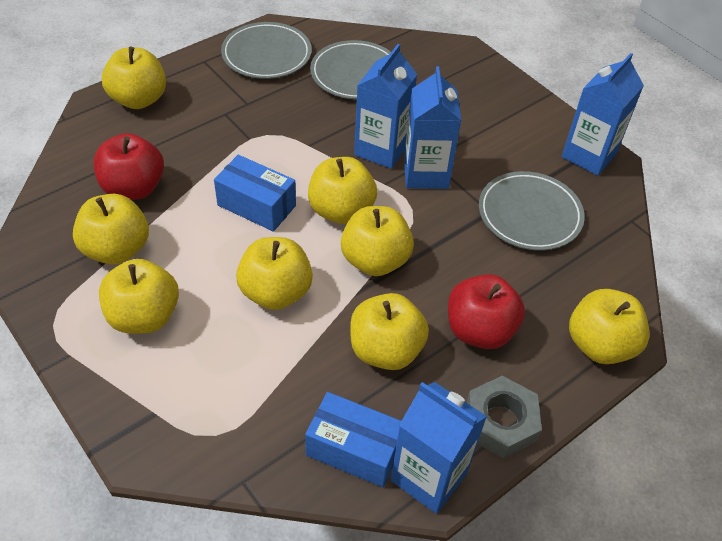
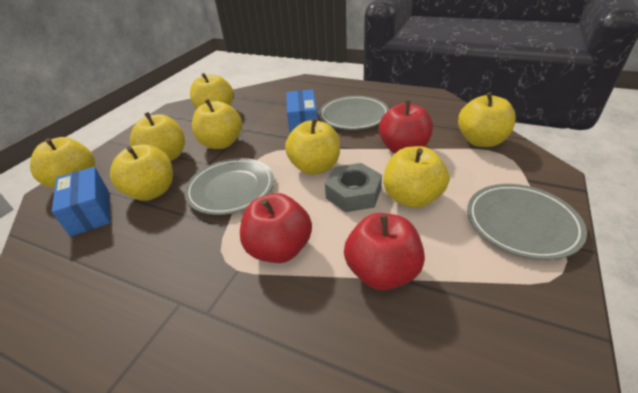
blue carton: 4 -> 0
red apple: 2 -> 3

